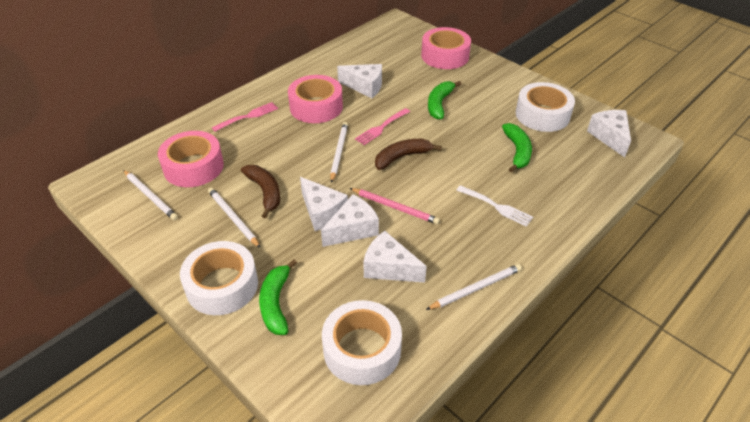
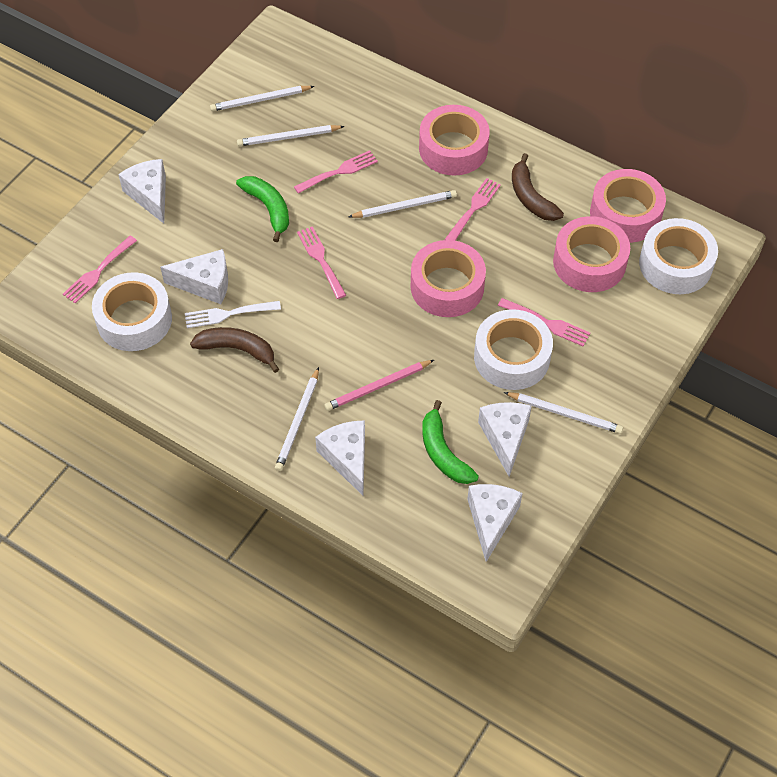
green banana: 3 -> 2
pink fork: 2 -> 5
pink tape: 3 -> 4
white pencil: 4 -> 5

